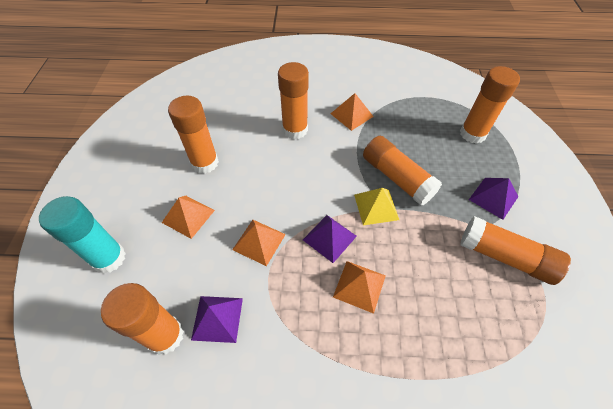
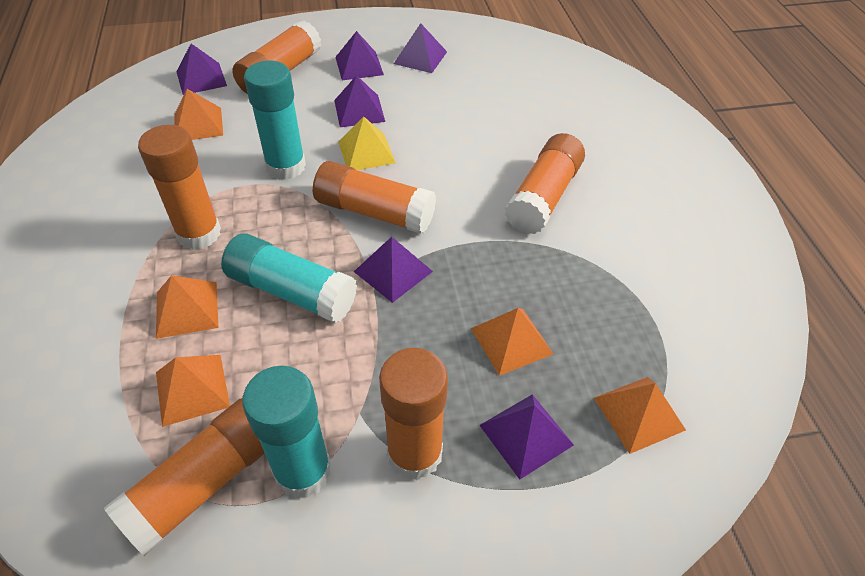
orange pyramid: 4 -> 5
purple pyramid: 3 -> 6
turquoise glue stick: 1 -> 3

